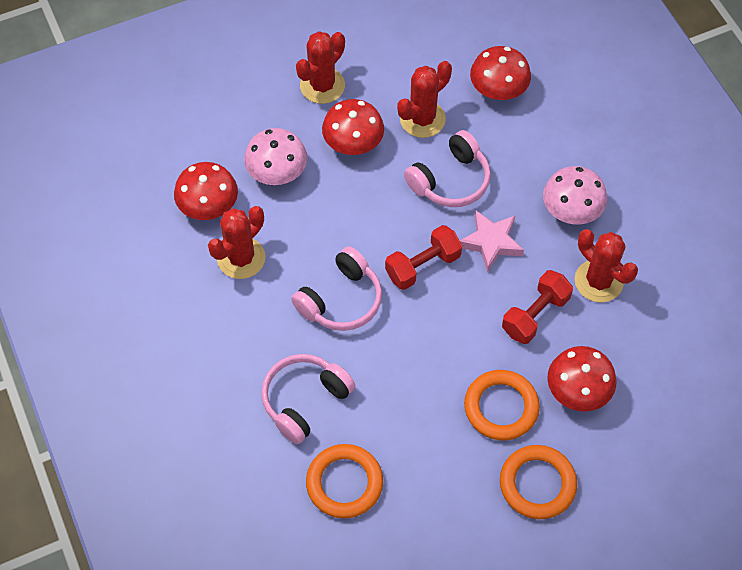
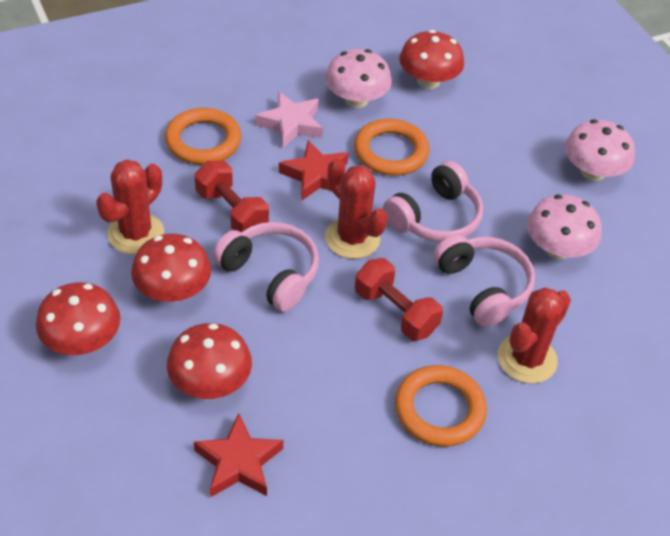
pink mushroom: 2 -> 3
red cactus: 4 -> 3
red star: 0 -> 2

